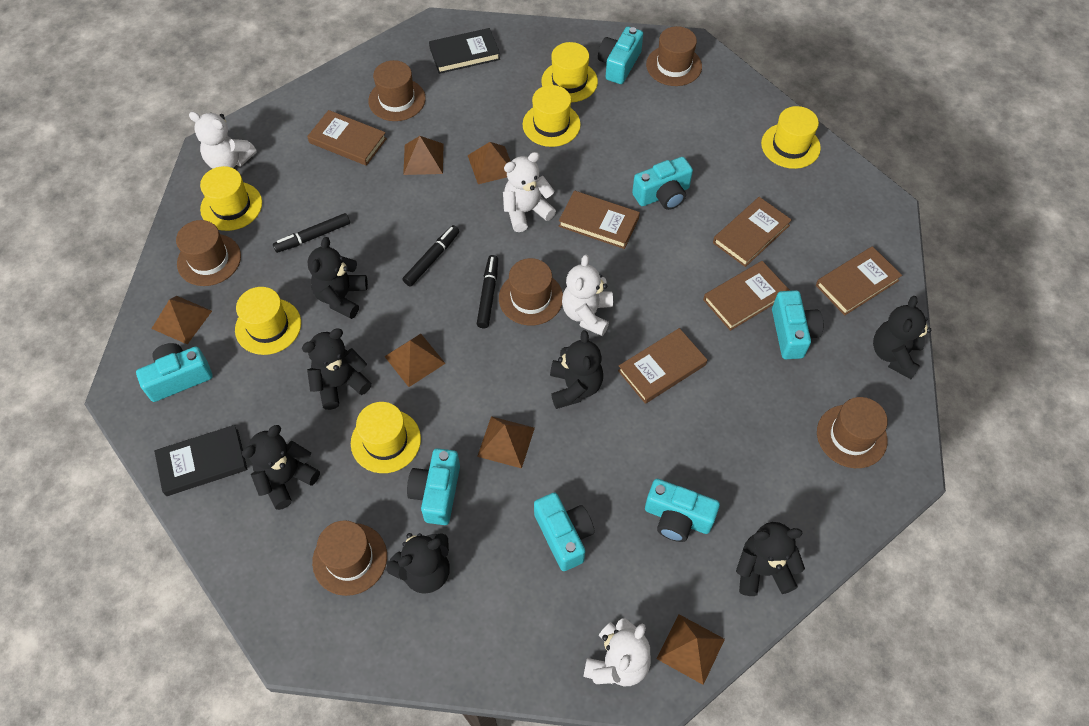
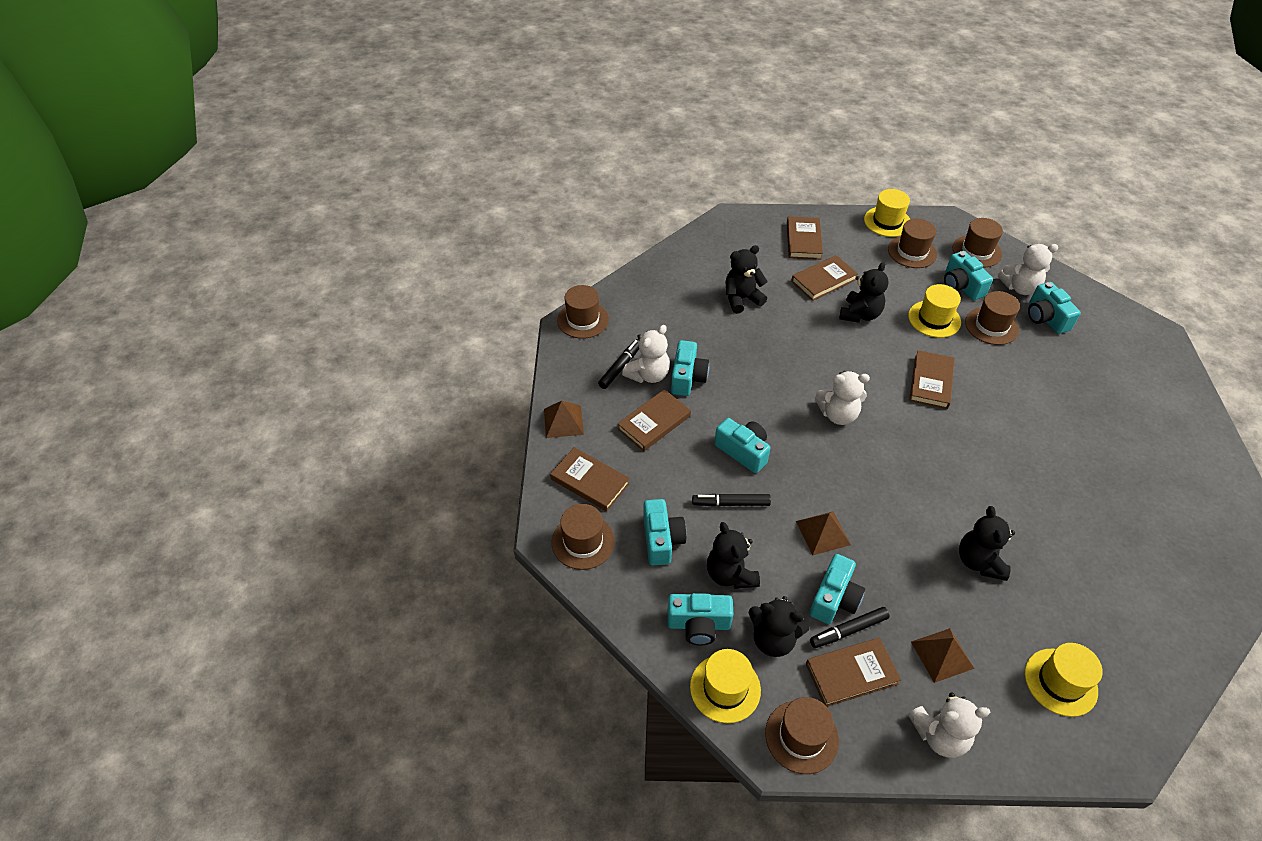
black book: 2 -> 0
black teddy bear: 7 -> 5
brown pyramid: 6 -> 3
yellow hat: 6 -> 4

